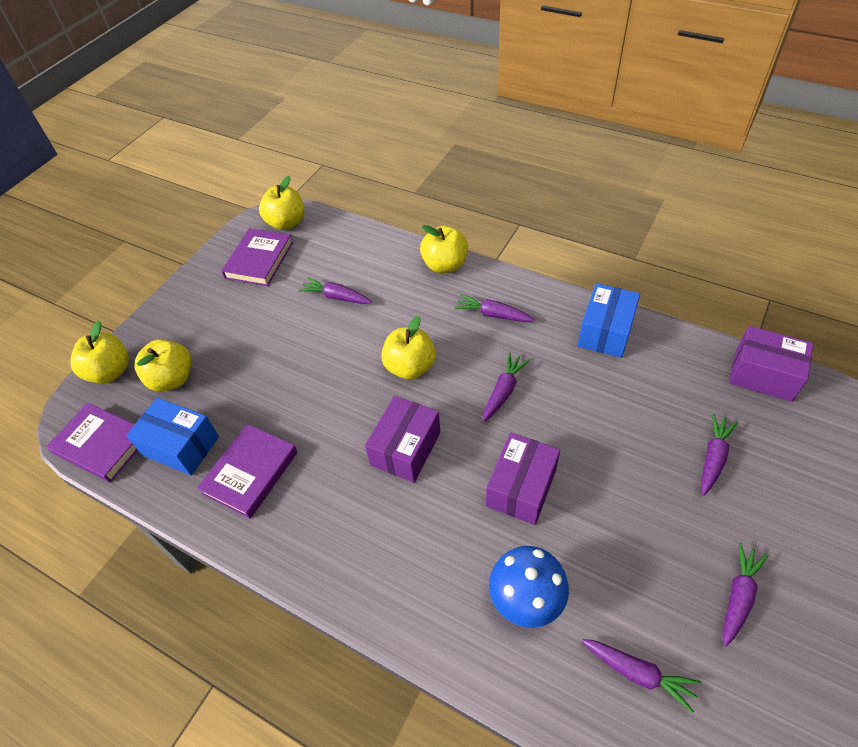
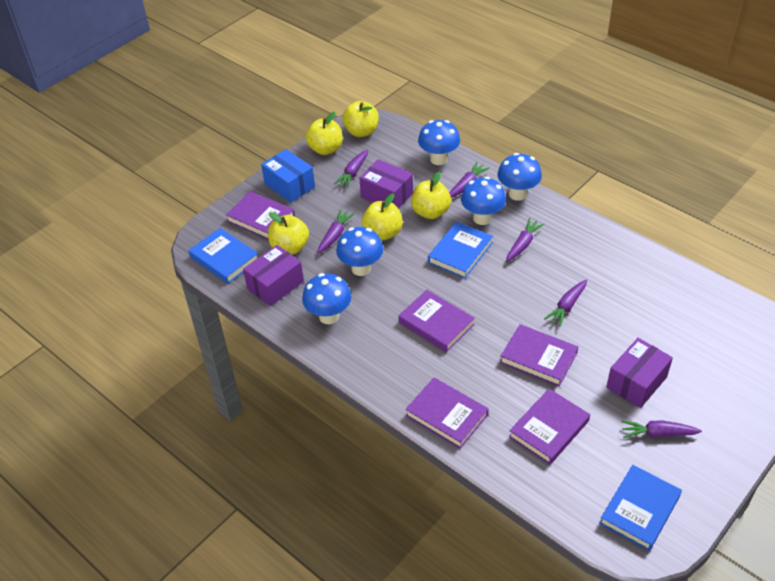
blue book: 0 -> 3
blue box: 2 -> 1
blue mushroom: 1 -> 5
purple book: 3 -> 5

